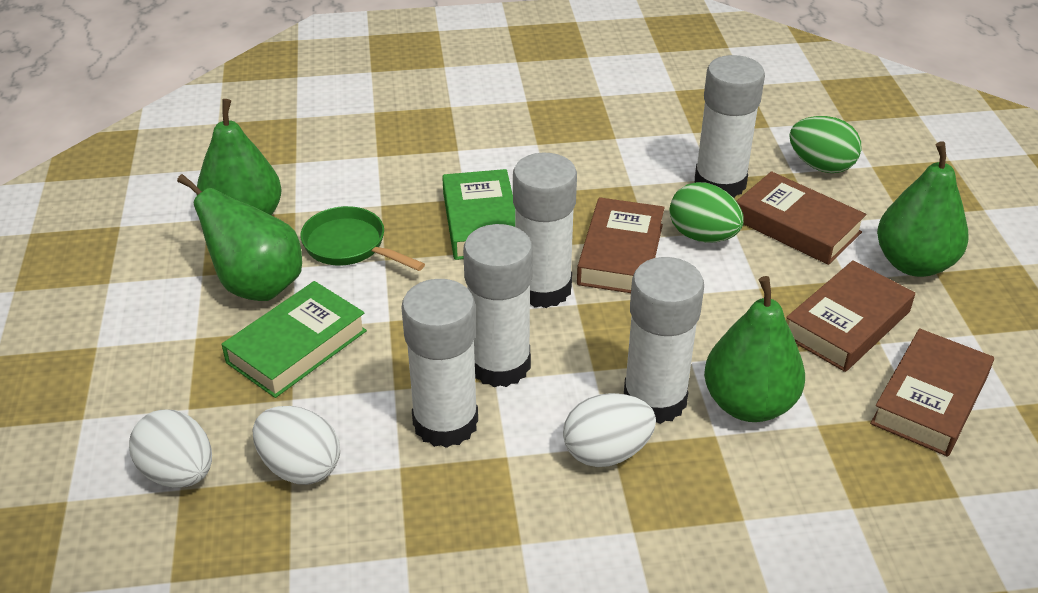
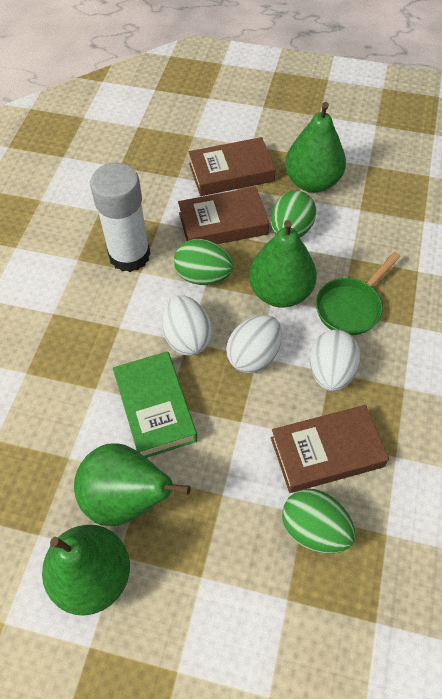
brown book: 4 -> 3
green book: 2 -> 1
green egg: 2 -> 3
white glue stick: 5 -> 1

